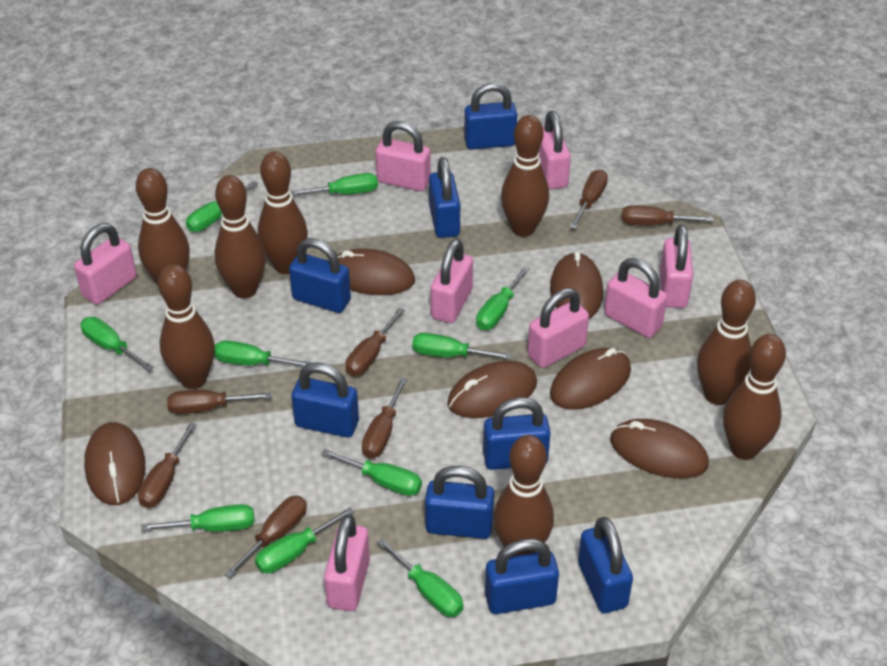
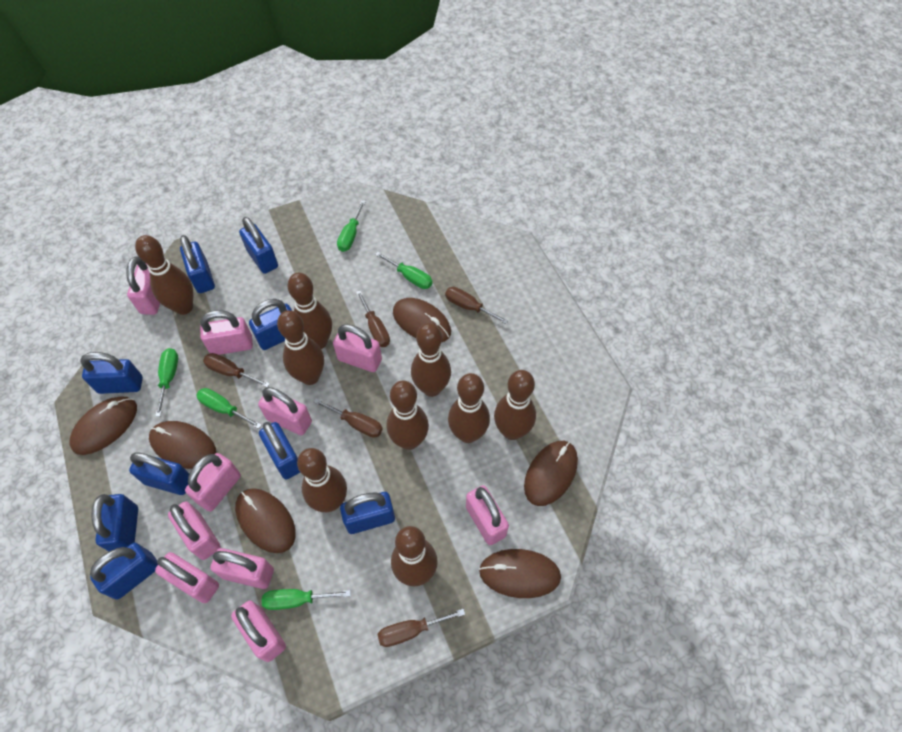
blue padlock: 8 -> 9
brown bowling pin: 8 -> 9
brown screwdriver: 7 -> 5
green screwdriver: 10 -> 5
pink padlock: 8 -> 10

